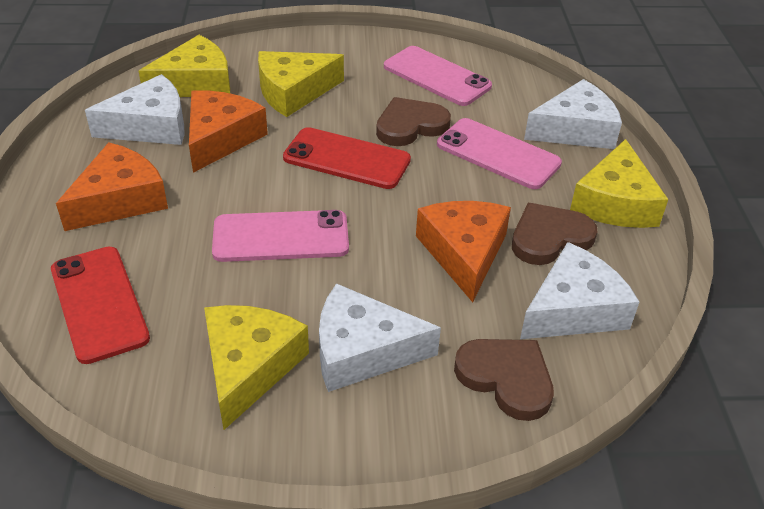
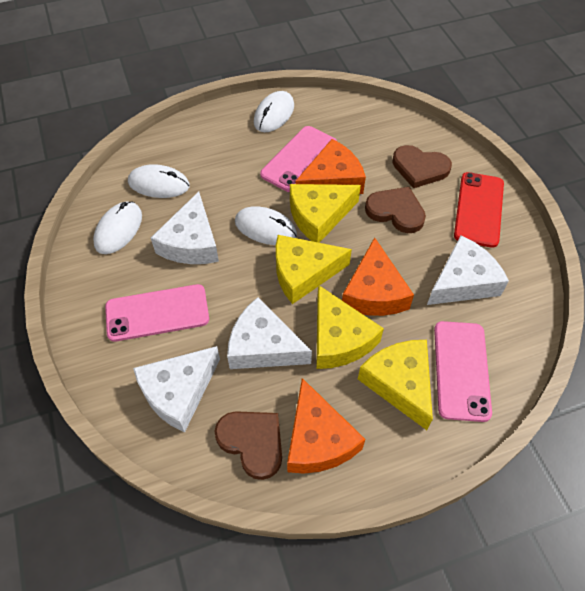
red phone: 2 -> 1
white mouse: 0 -> 4

